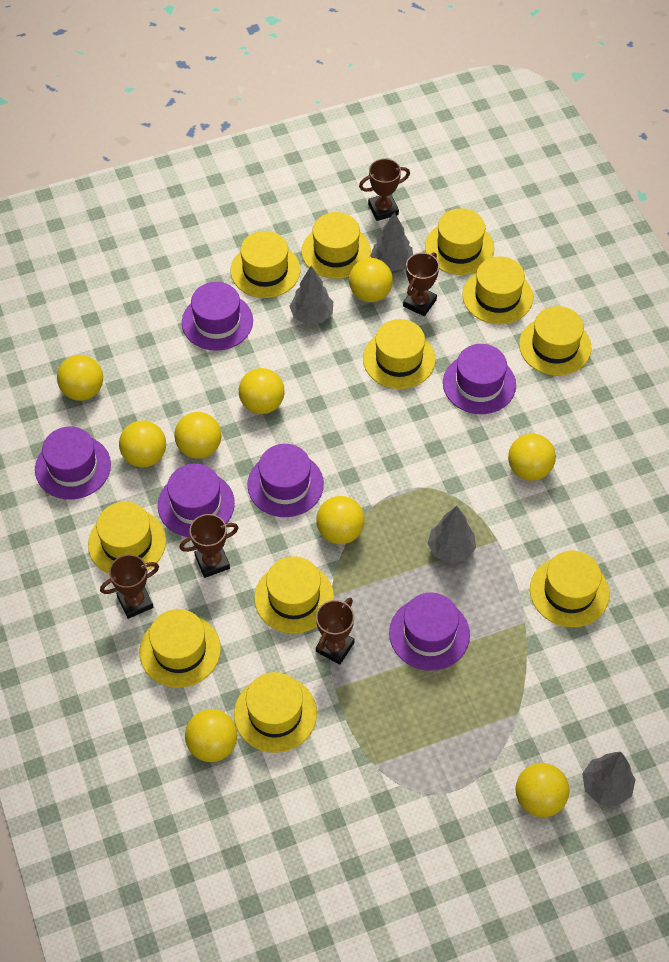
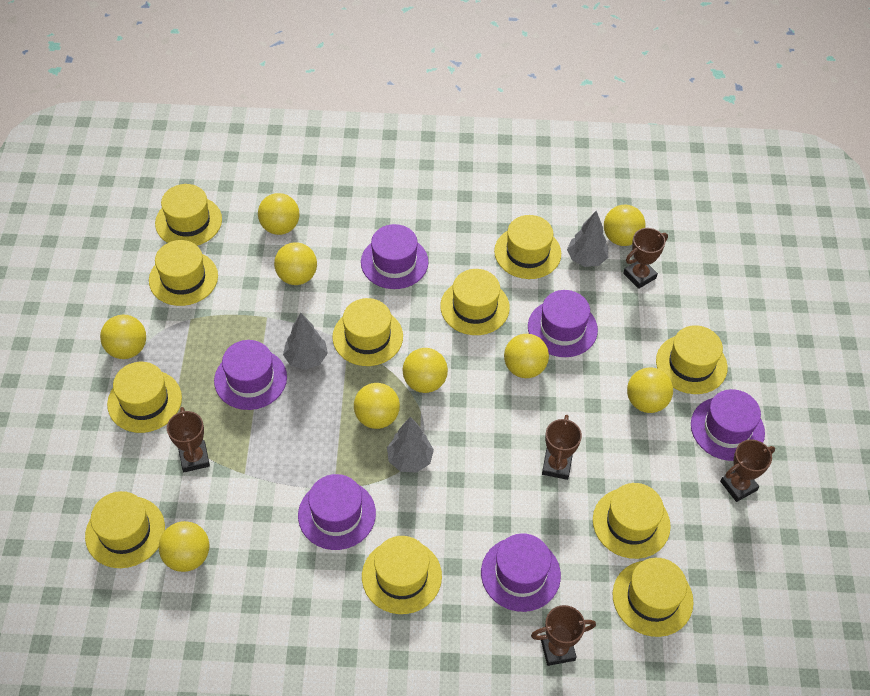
grey tree: 4 -> 3

